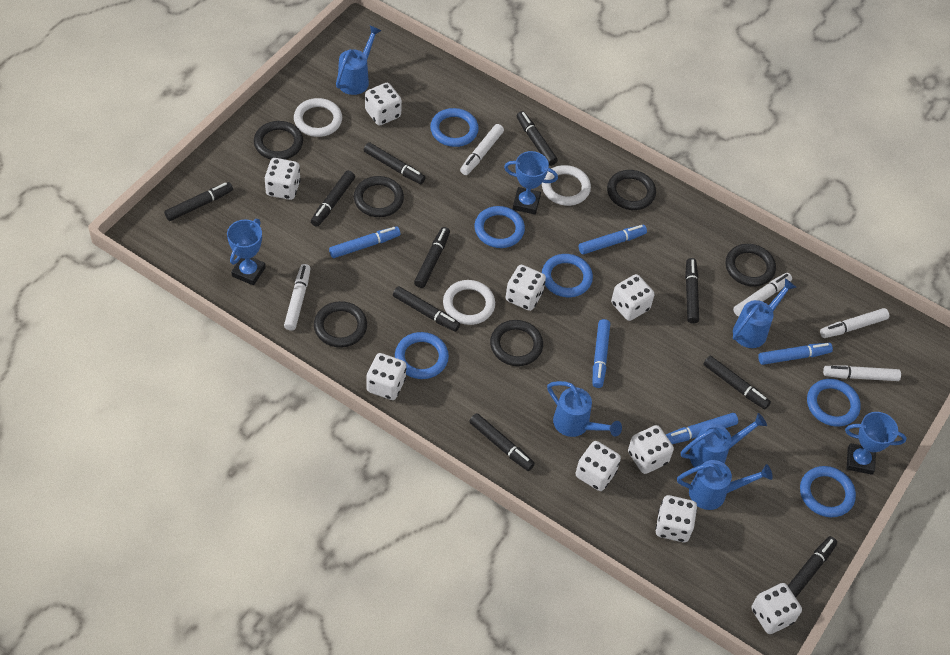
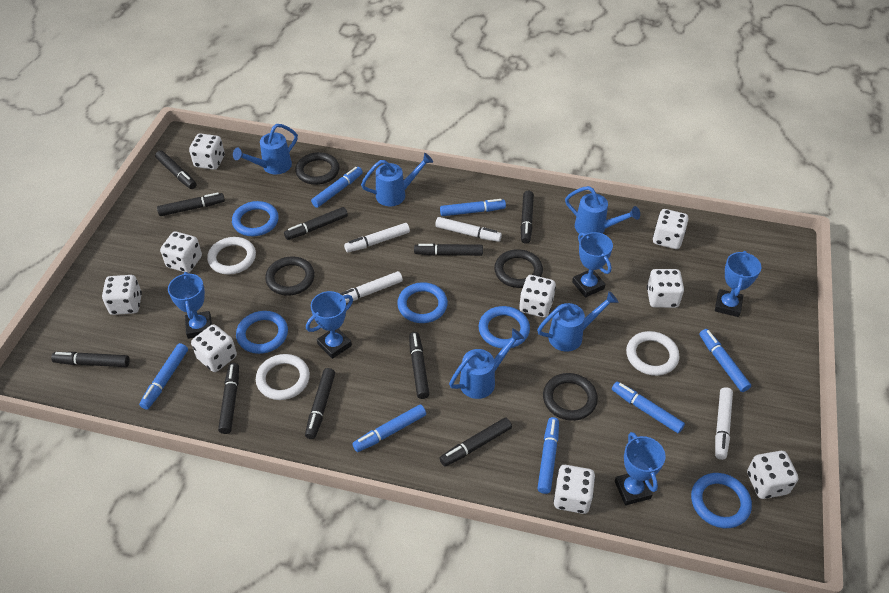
black ring: 6 -> 4
blue marker: 5 -> 7
blue ring: 6 -> 5
blue trophy: 3 -> 5
white marker: 5 -> 4

